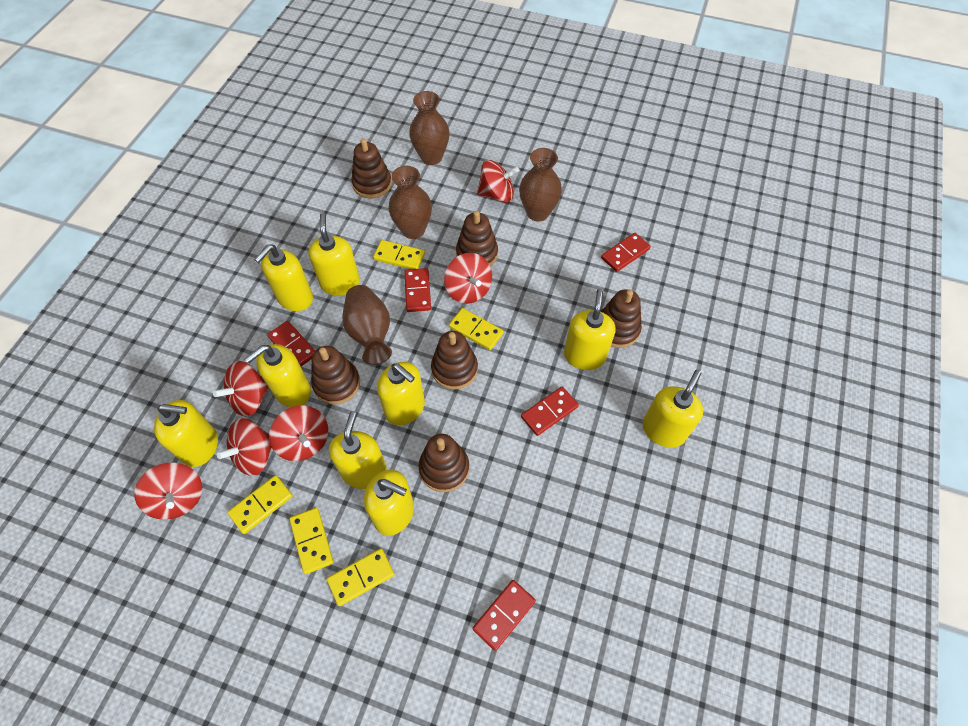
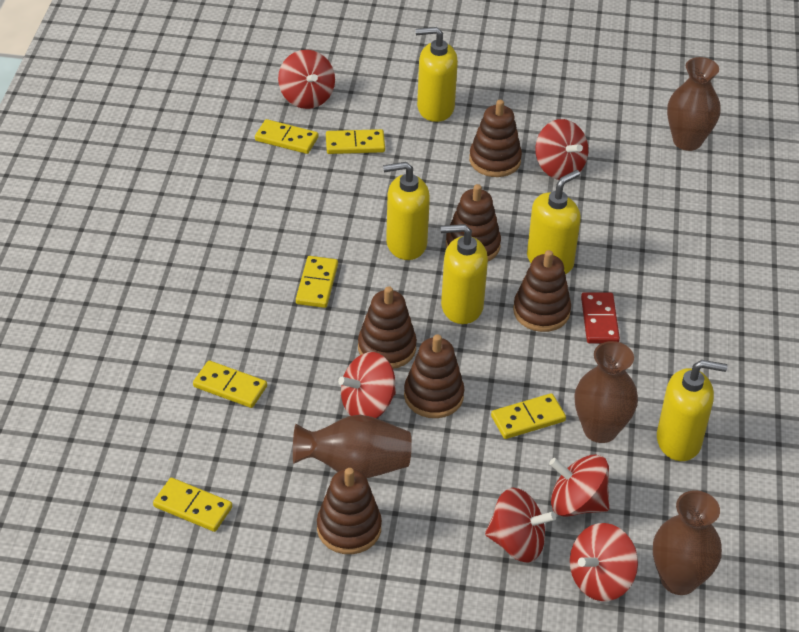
red domino: 5 -> 1
yellow domino: 5 -> 6
yellow soap dispenser: 9 -> 5

